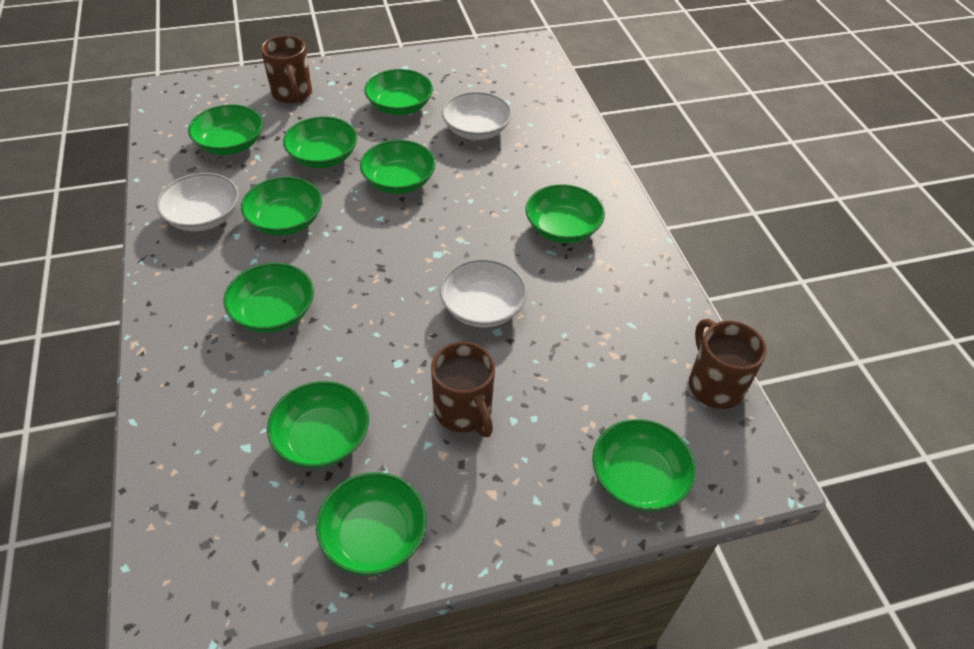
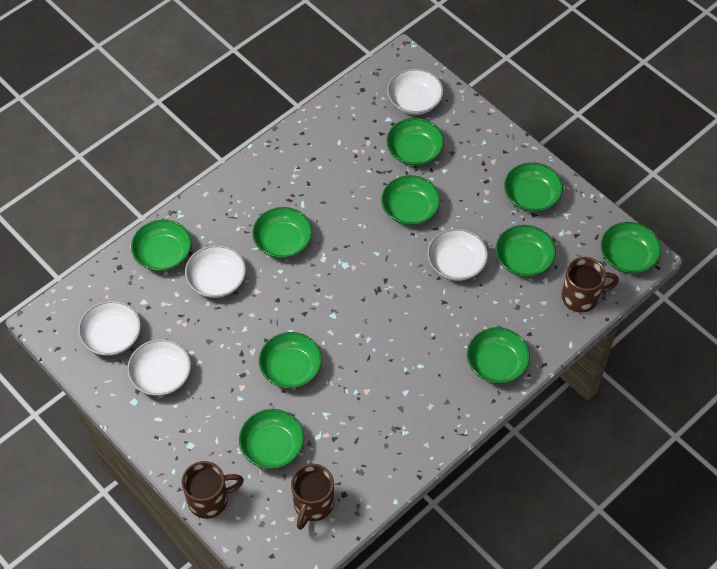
white bowl: 3 -> 5

